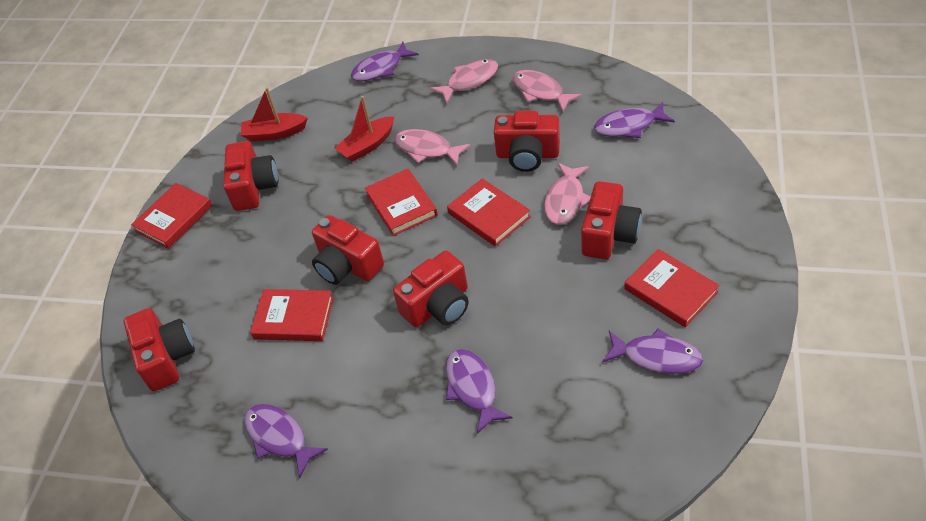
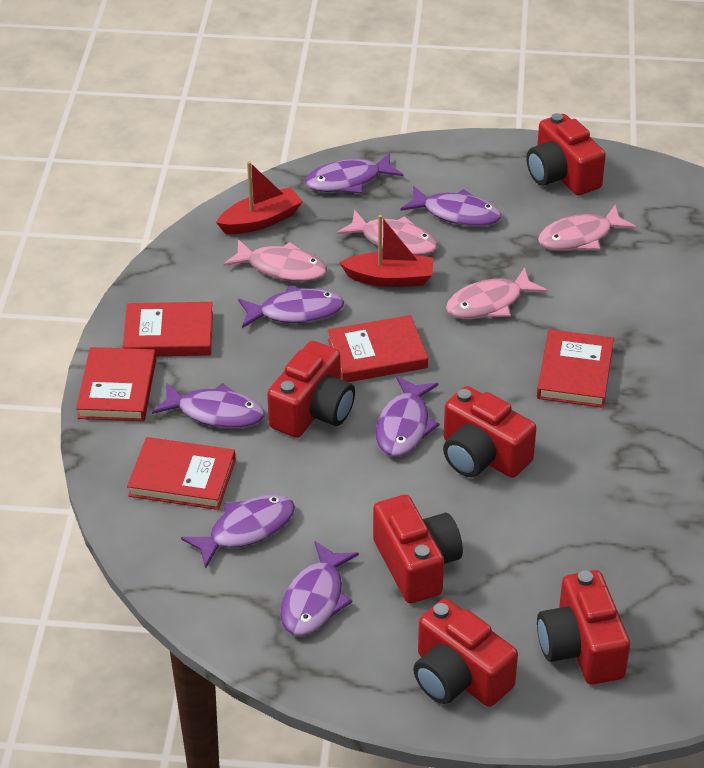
purple fish: 5 -> 7

